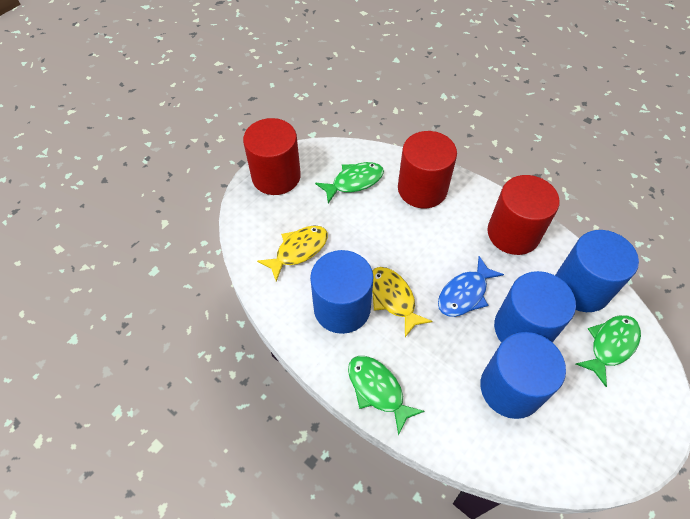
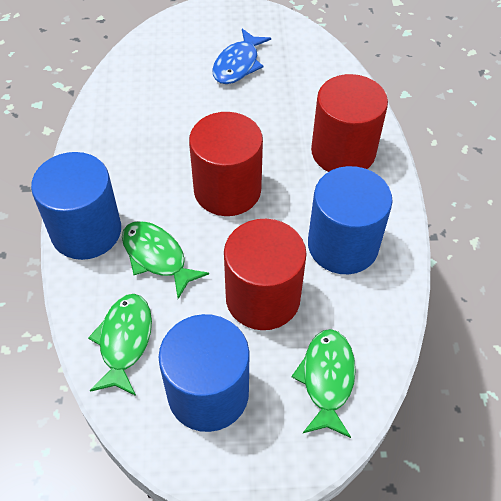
blue cylinder: 4 -> 3
yellow fish: 2 -> 0

